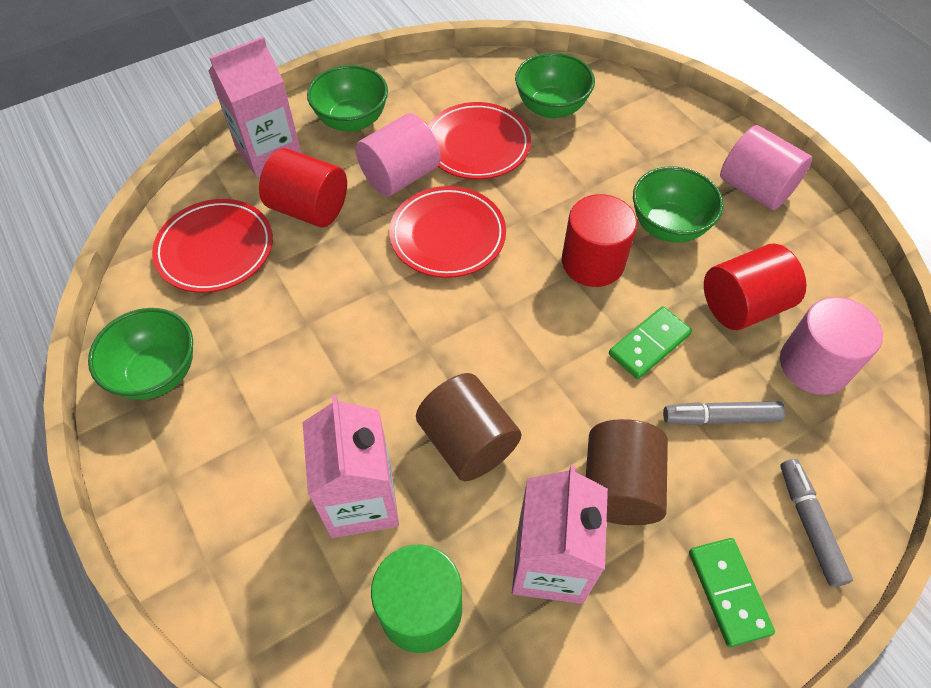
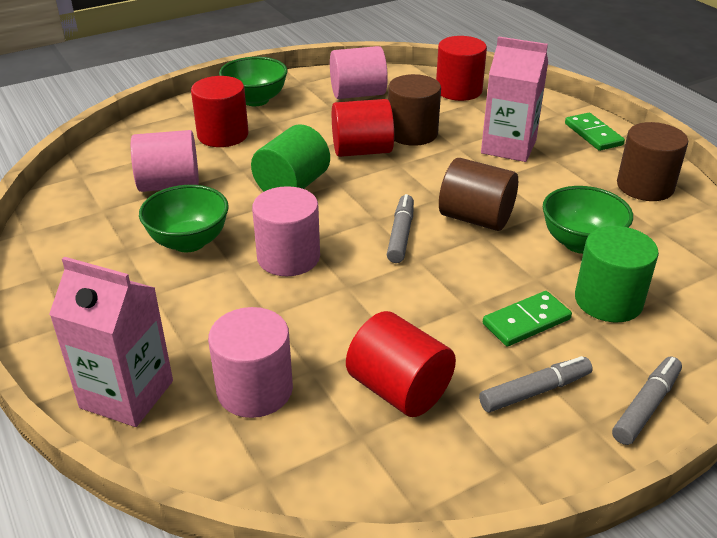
brown cylinder: 2 -> 3
green bowl: 4 -> 3
green cylinder: 1 -> 2
grey marker: 2 -> 3
pink carton: 3 -> 2
pink cylinder: 3 -> 4
red cylinder: 3 -> 4
red plate: 3 -> 0

